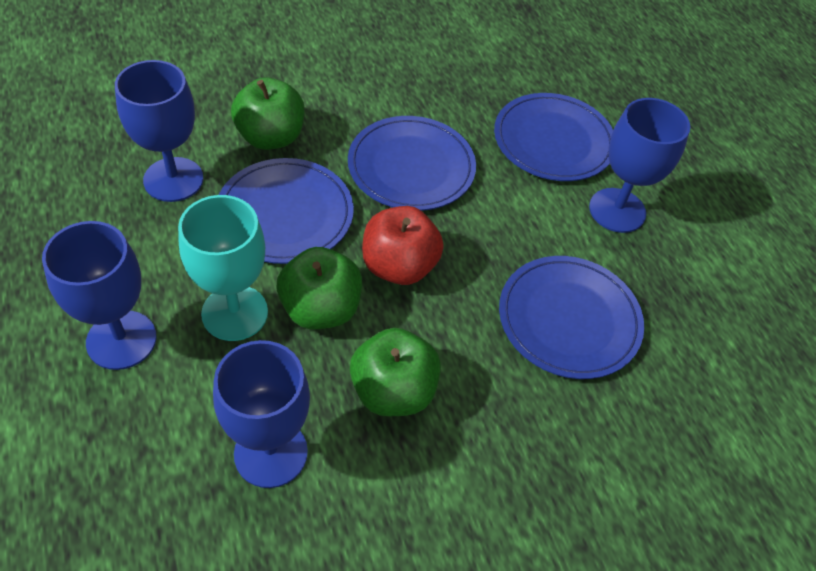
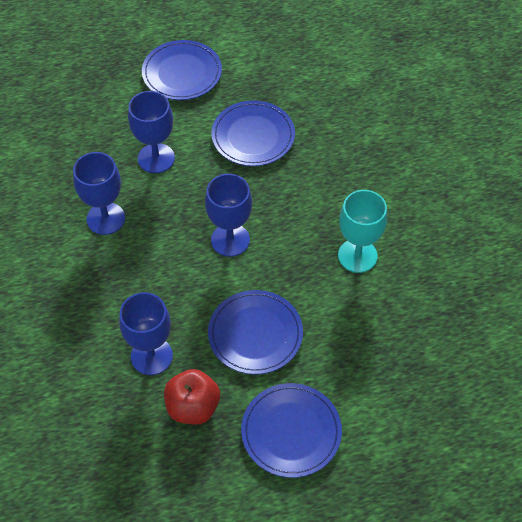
green apple: 3 -> 0

